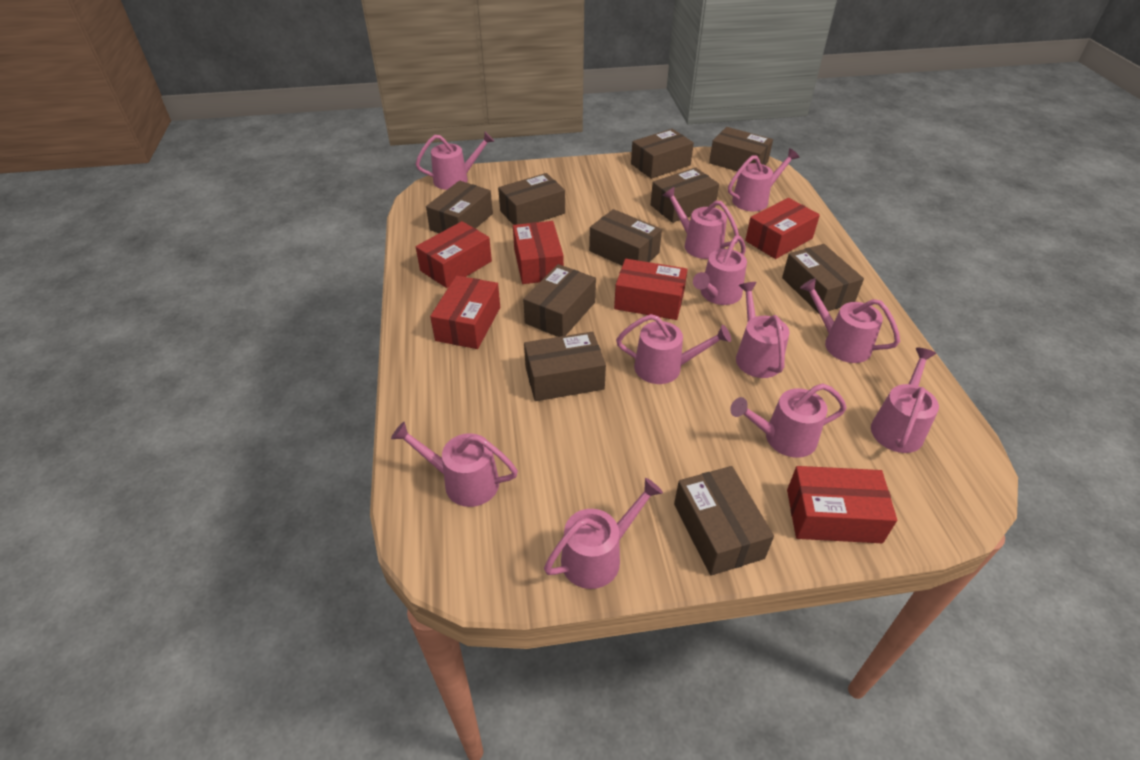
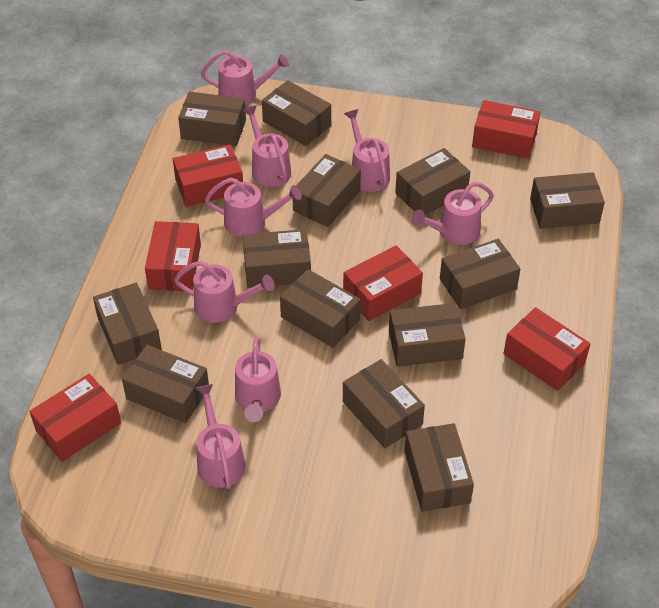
brown box: 10 -> 13
pink watering can: 11 -> 8

